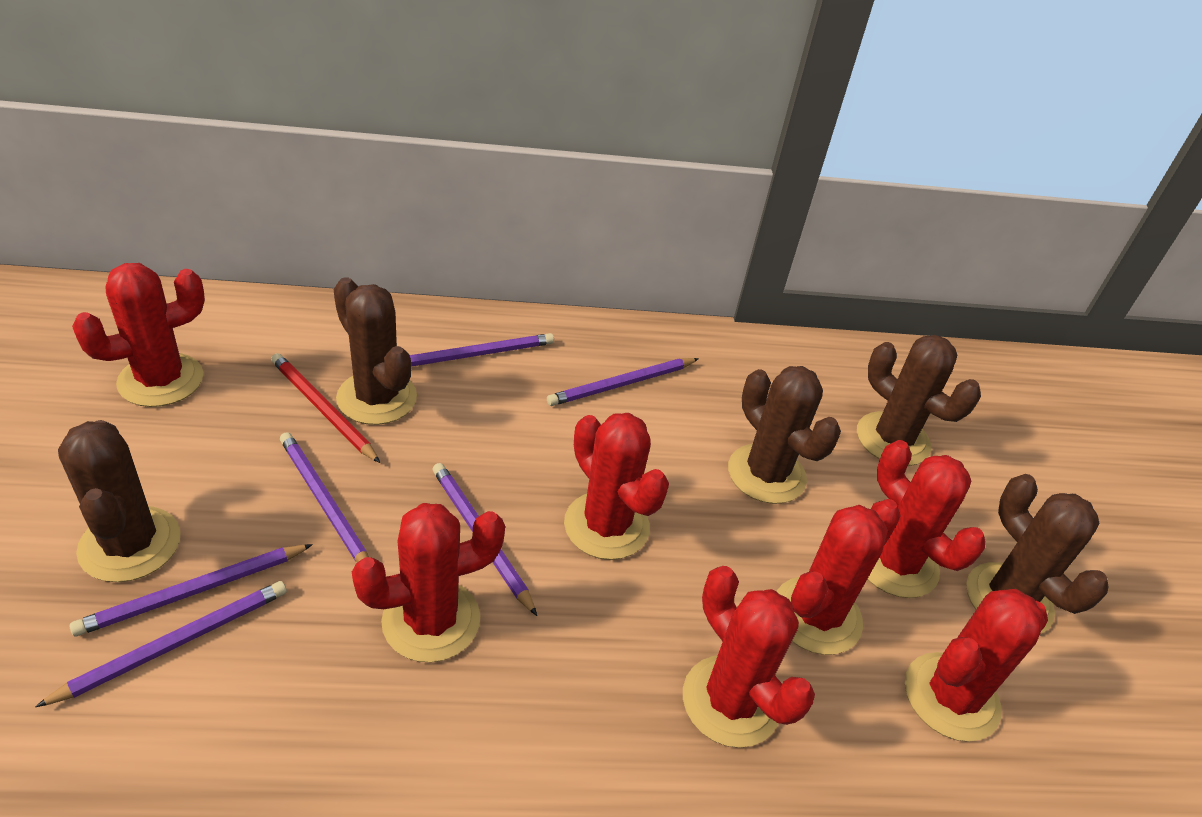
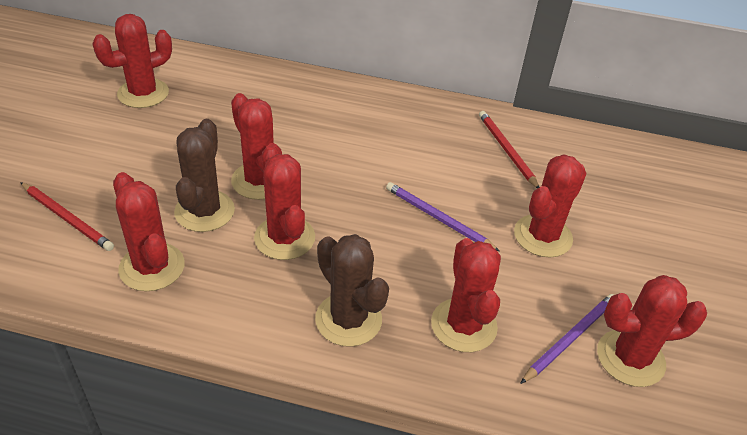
brown cactus: 5 -> 2
purple pencil: 6 -> 2
red pencil: 1 -> 2

